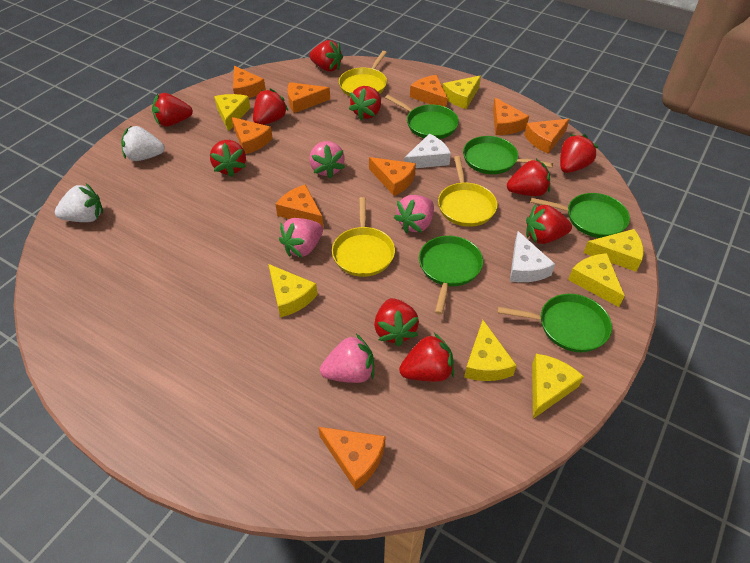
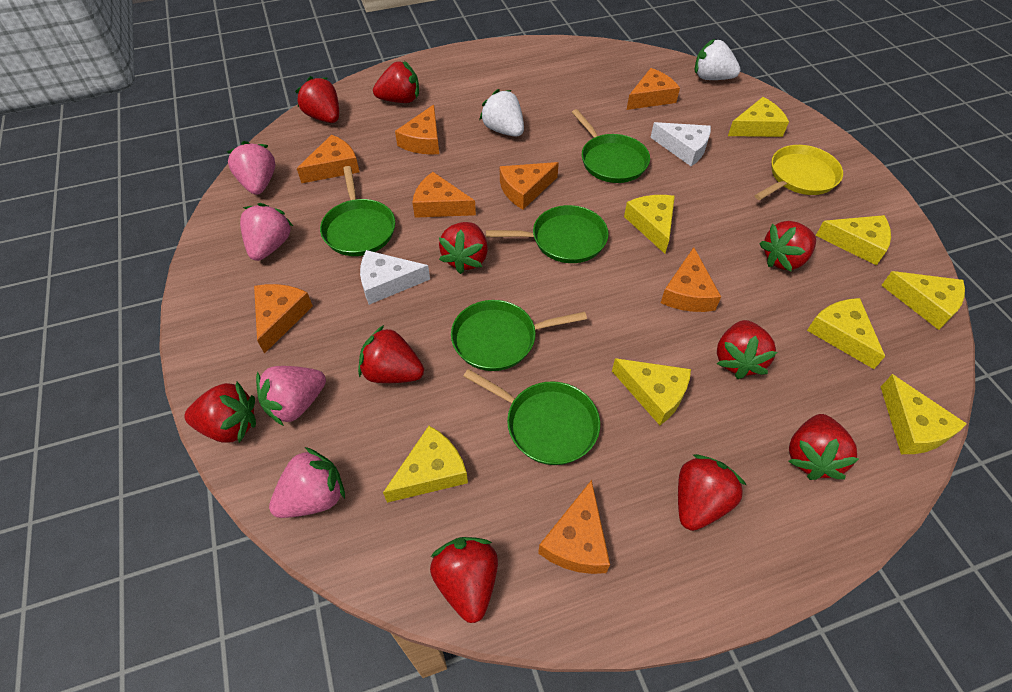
orange cheese: 9 -> 8
yellow cheese: 7 -> 8
yellow pan: 3 -> 1

